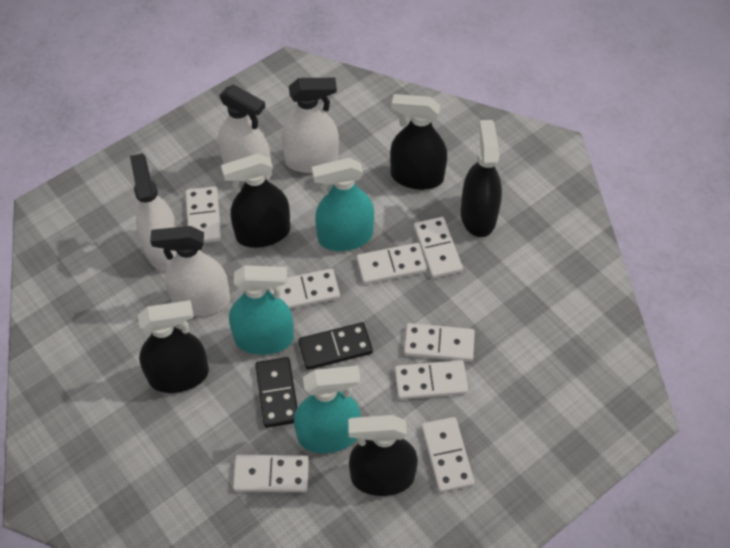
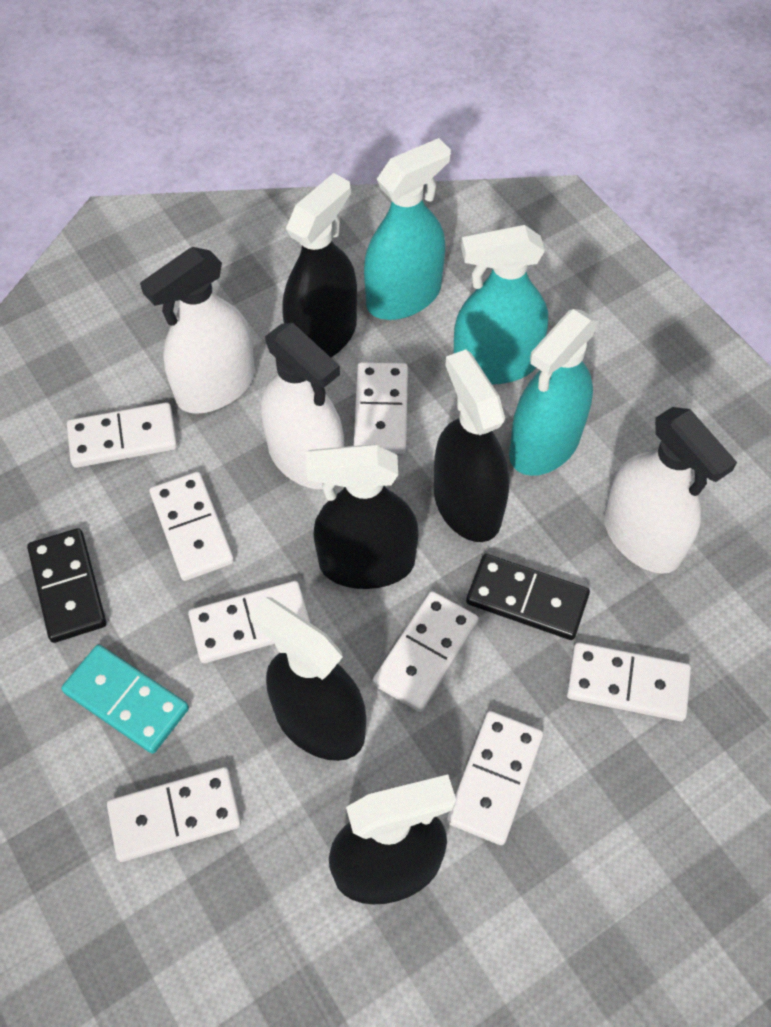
turquoise domino: 0 -> 1
white spray bottle: 4 -> 3

